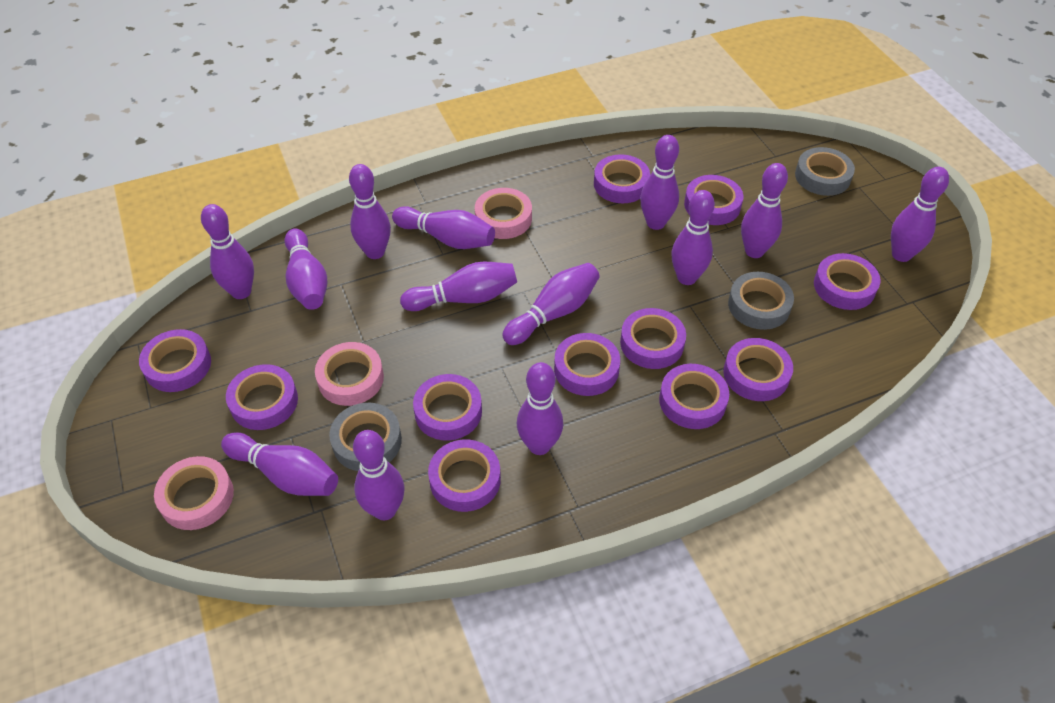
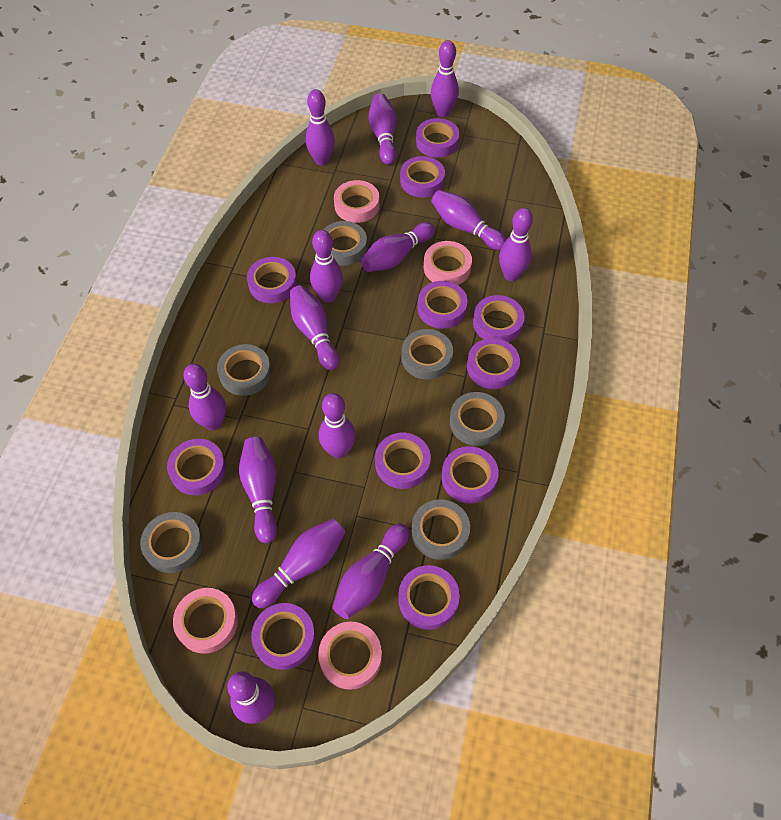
grey tape: 3 -> 6
pink tape: 3 -> 4
purple bowling pin: 13 -> 14

